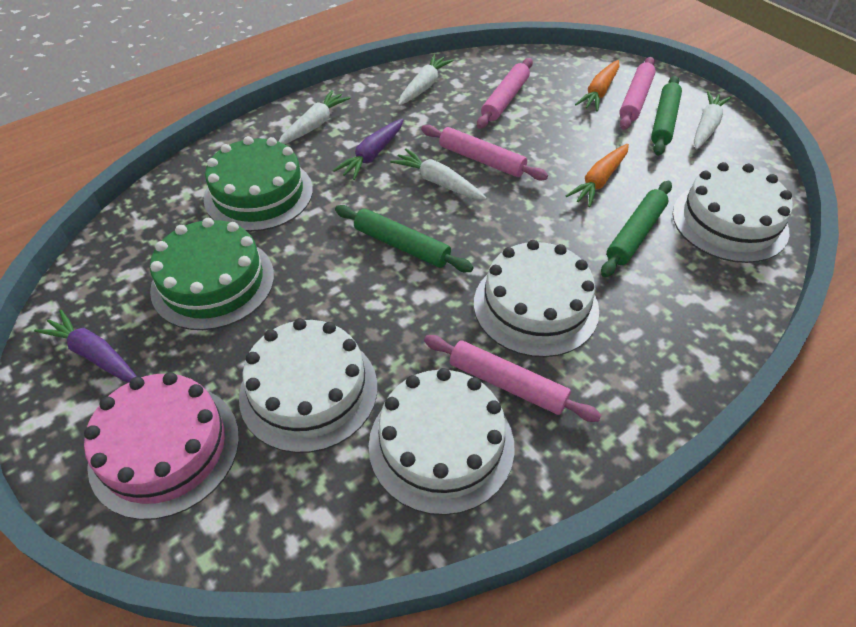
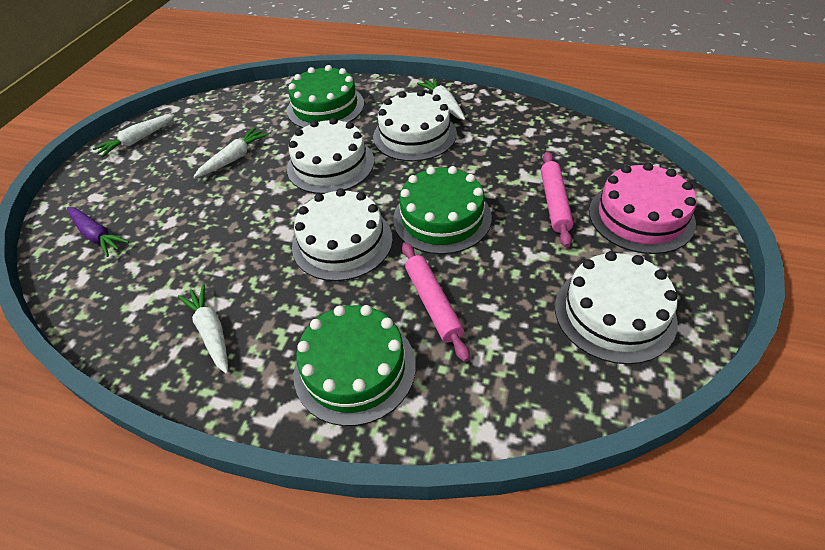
green cake: 2 -> 3
green rolling pin: 3 -> 0
orange carrot: 2 -> 0
pink rolling pin: 4 -> 2
purple carrot: 2 -> 1

